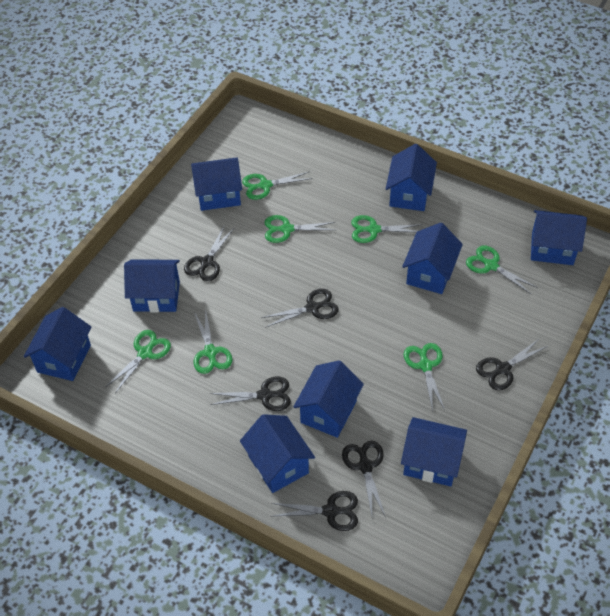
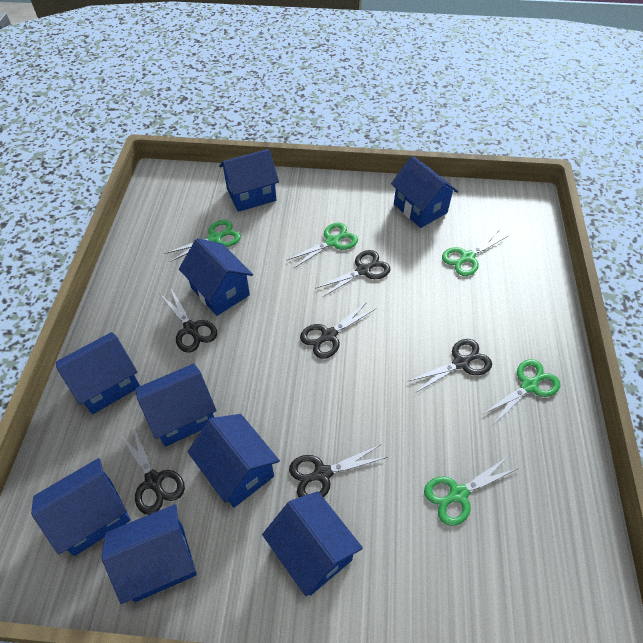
green scissors: 7 -> 5

